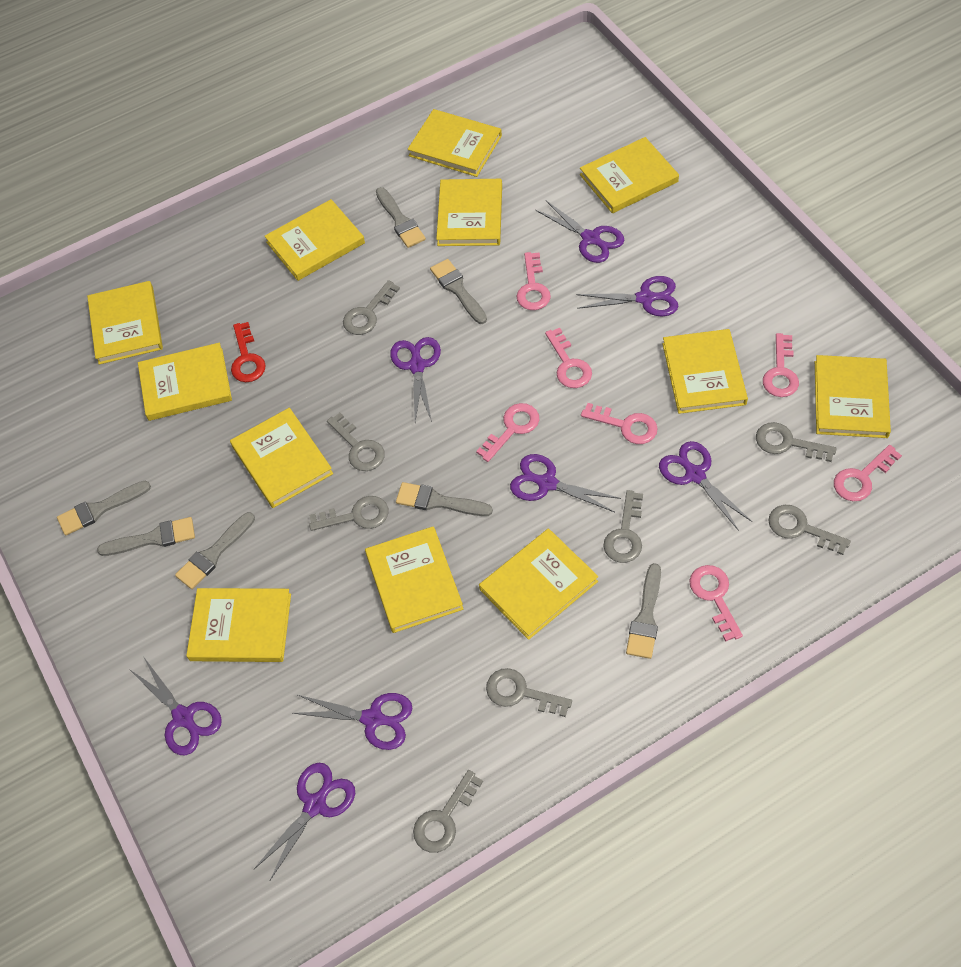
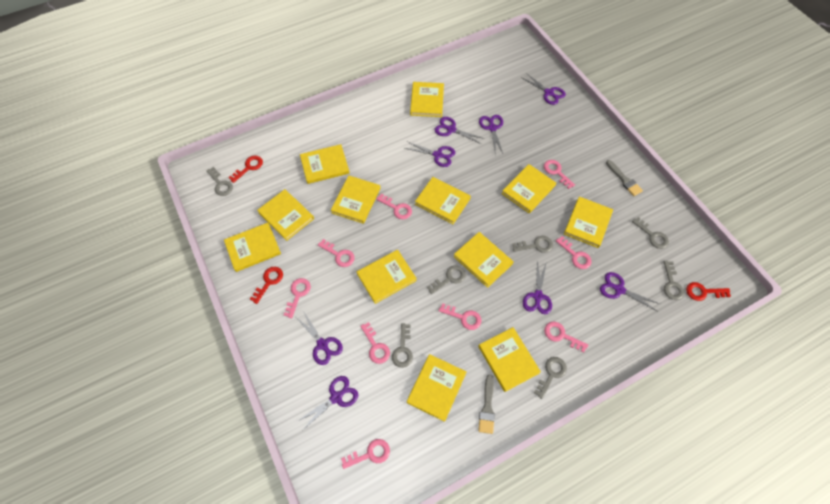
grey brush: 7 -> 2
grey key: 8 -> 7
pink key: 7 -> 9
red key: 1 -> 3

